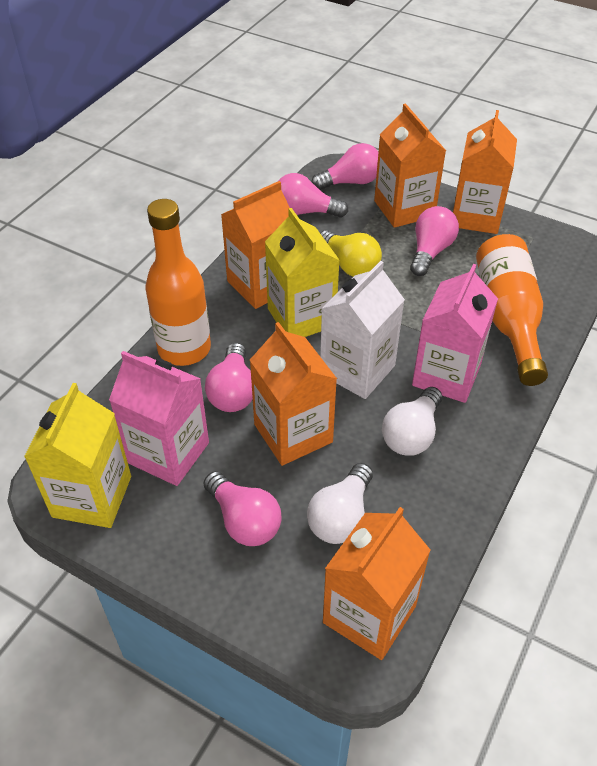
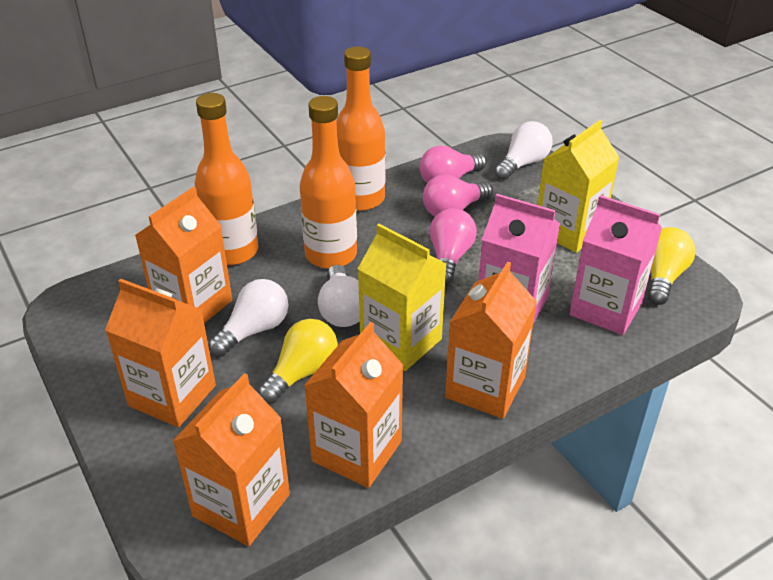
orange bottle: 2 -> 3
pink light bulb: 5 -> 3
white carton: 1 -> 0
white light bulb: 2 -> 3
yellow light bulb: 1 -> 2

